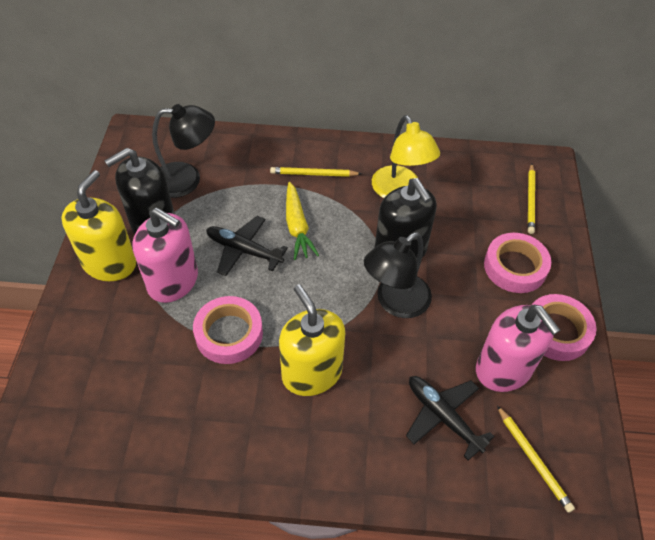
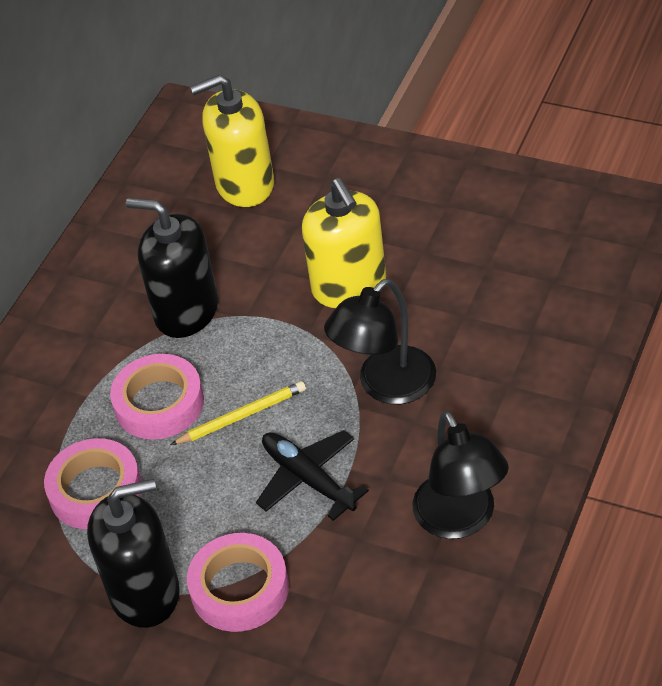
black plane: 2 -> 1
pink soap dispenser: 2 -> 0
yellow carrot: 1 -> 0
yellow lamp: 1 -> 0
yellow pencil: 3 -> 1

